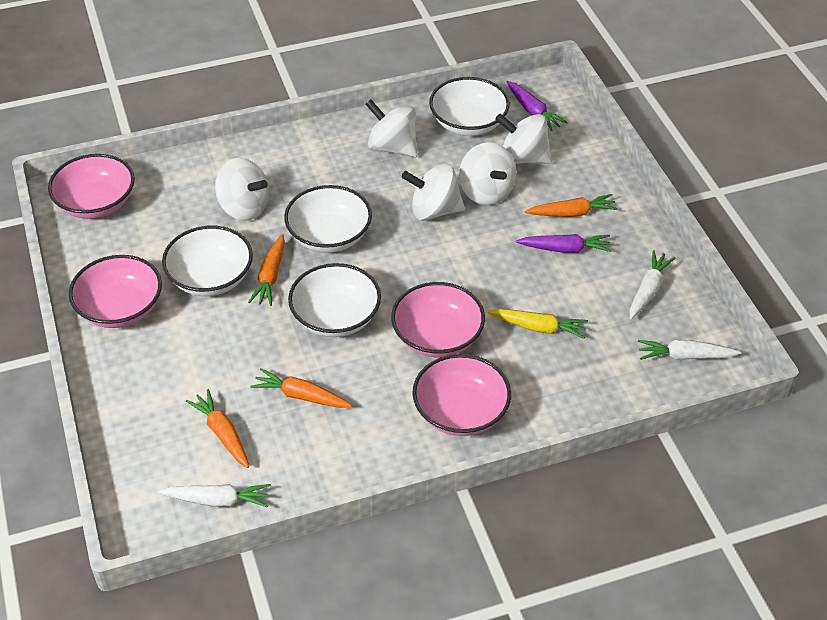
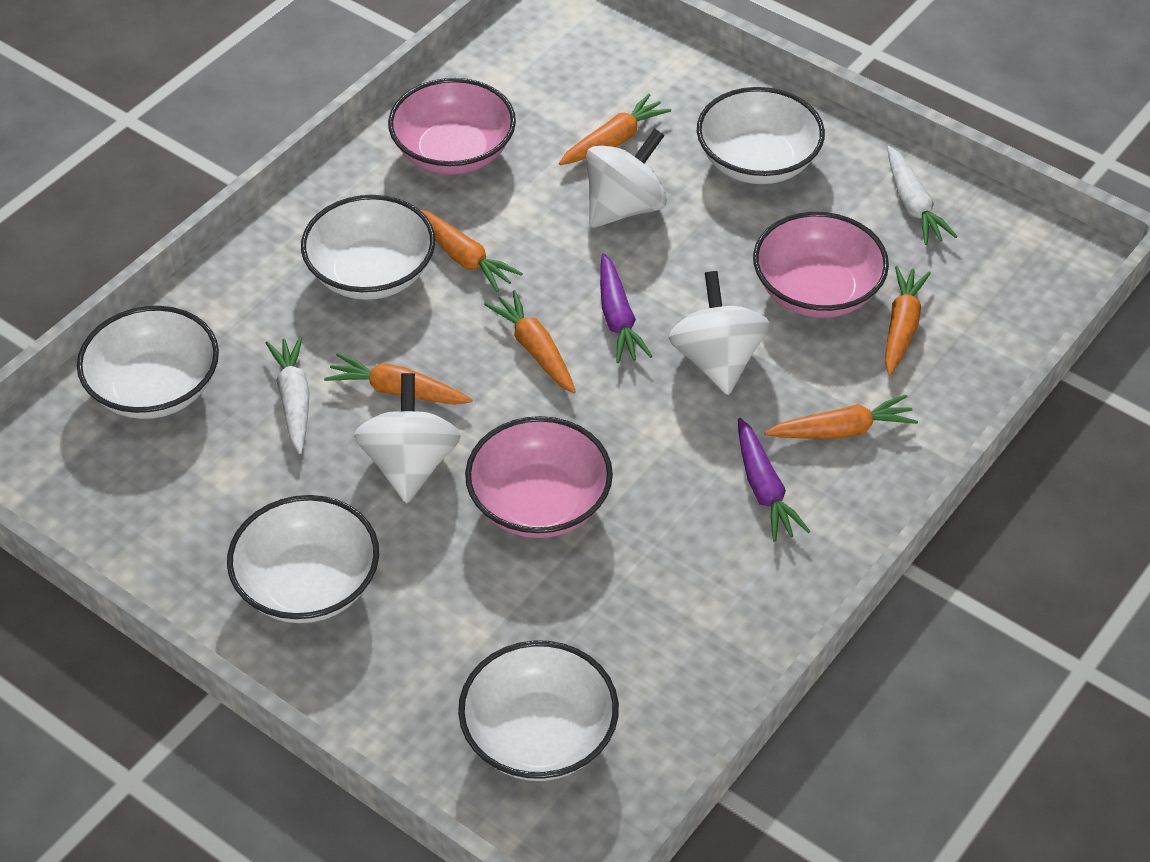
orange carrot: 4 -> 6
pink bowl: 4 -> 3
white bowl: 4 -> 5
white carrot: 3 -> 2
white spinning top: 5 -> 3
yellow carrot: 1 -> 0

